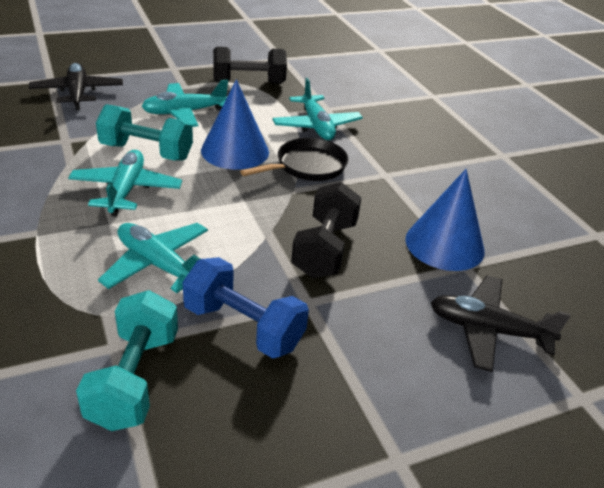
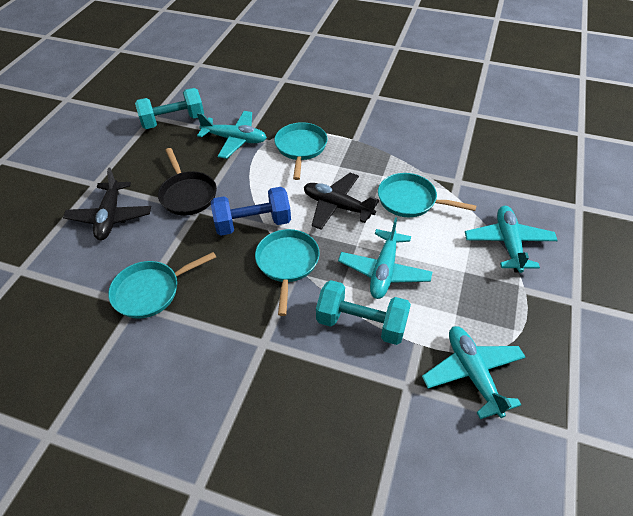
black dumbbell: 2 -> 0
blue cone: 2 -> 0
turquoise pan: 0 -> 4

